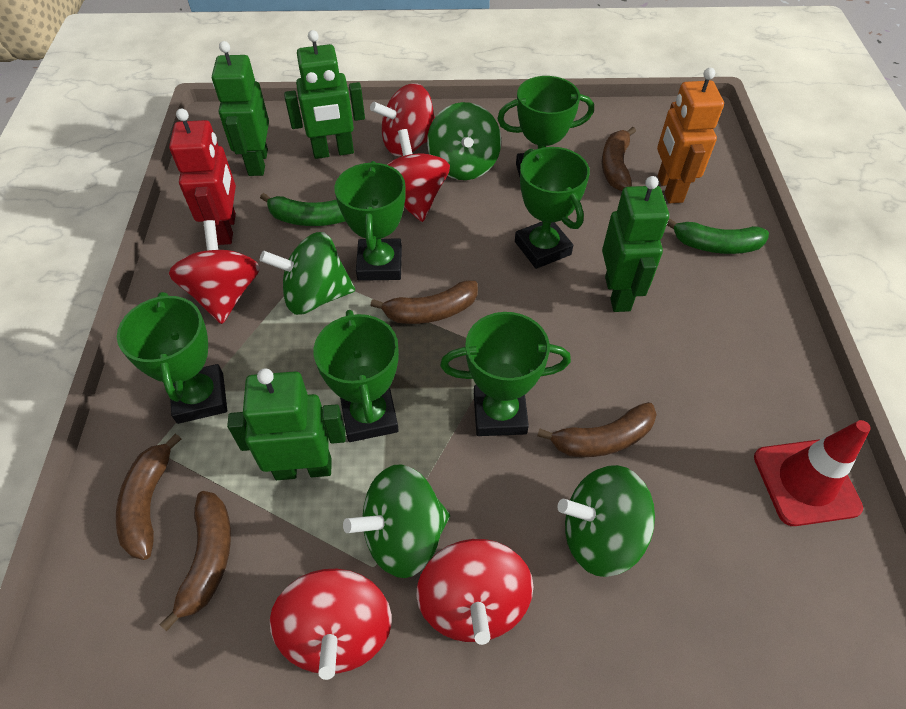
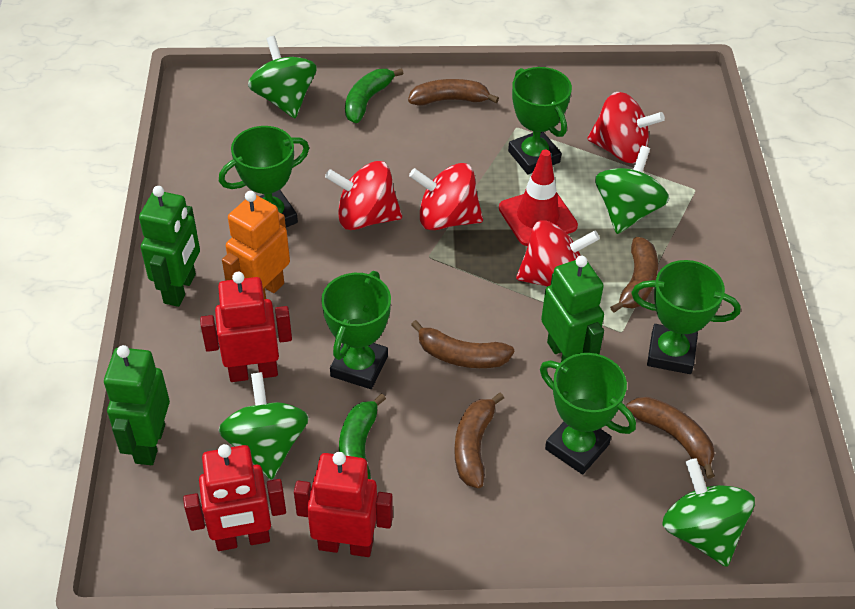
green robot: 4 -> 3
green trophy: 6 -> 5
red robot: 1 -> 3
red spinning top: 5 -> 4

